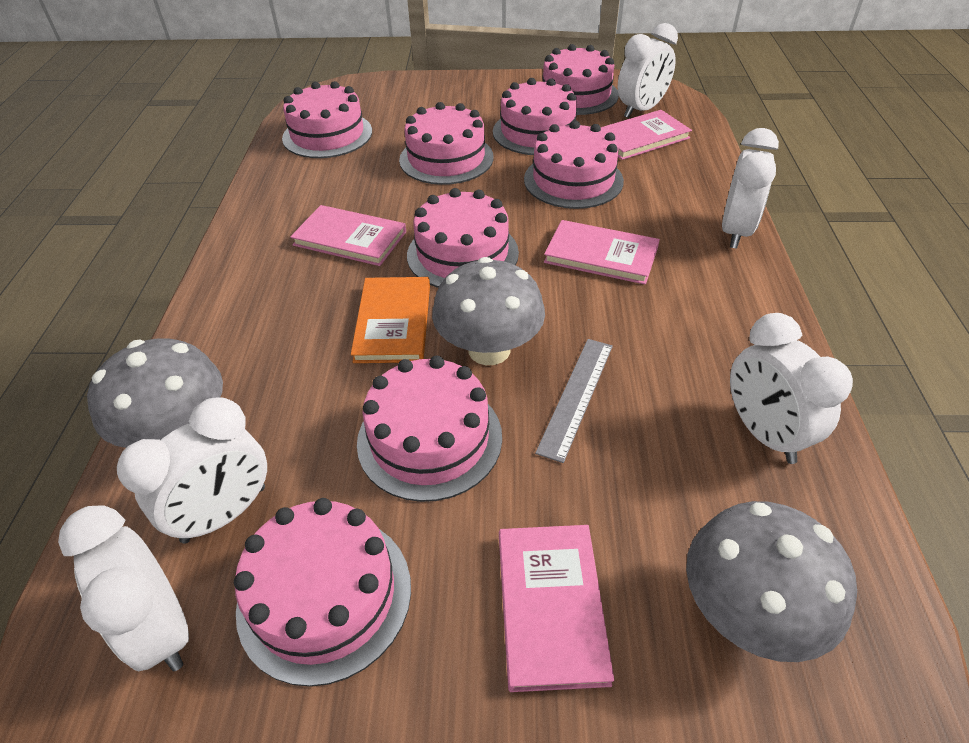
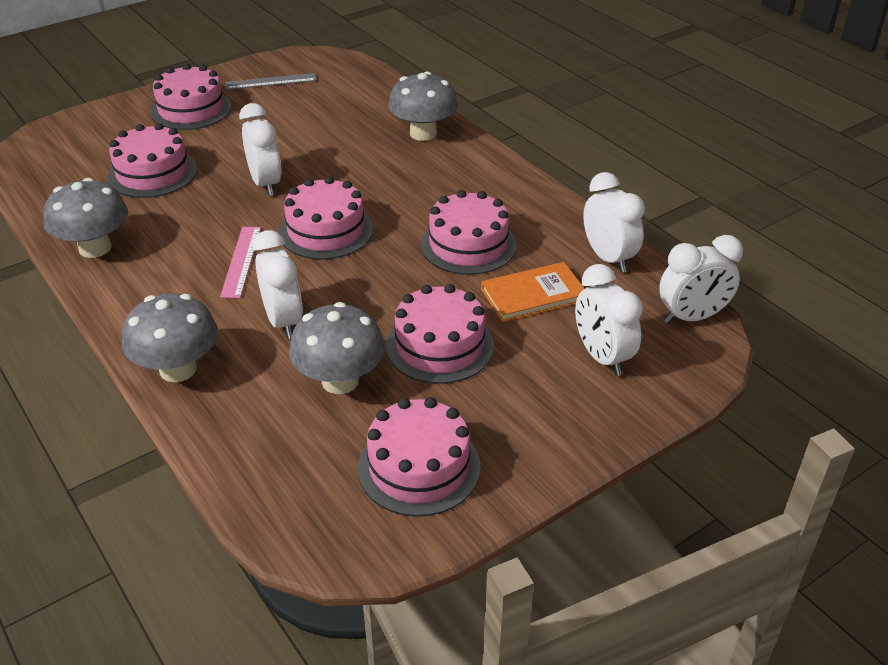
grey mushroom: 3 -> 4
pink book: 4 -> 0
pink cake: 8 -> 6
pink ruler: 0 -> 1

